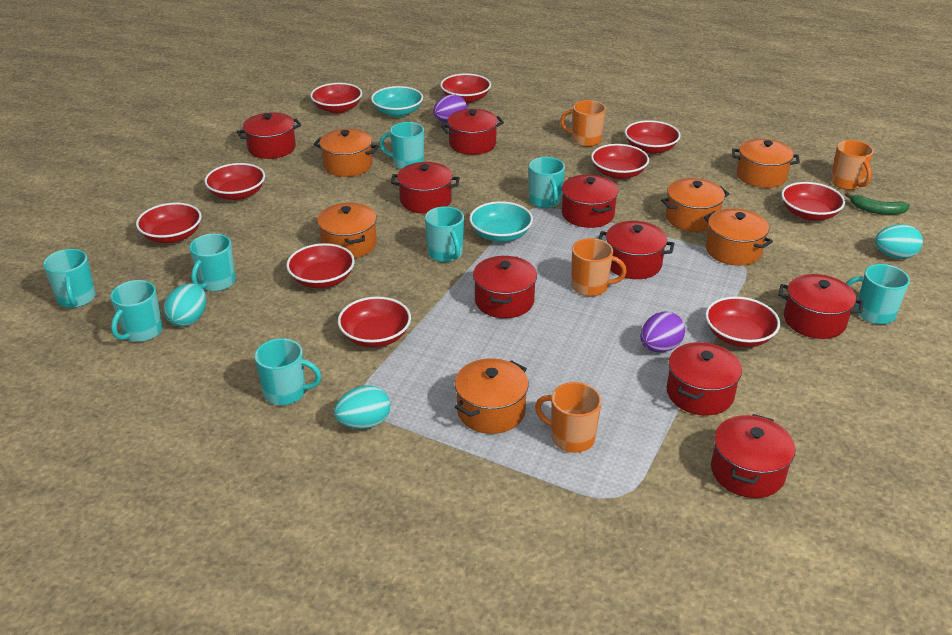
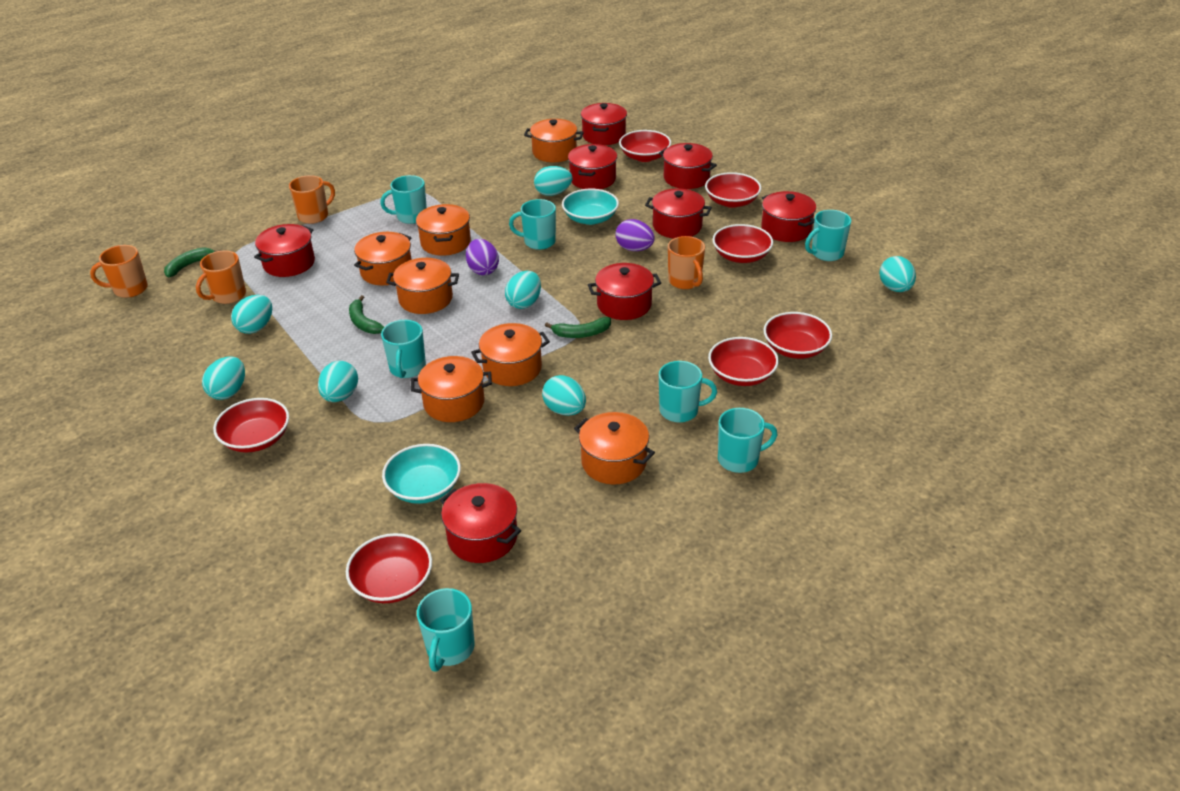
green banana: 1 -> 3
orange pot: 6 -> 7
red bowl: 10 -> 7
red pot: 9 -> 8
turquoise egg: 3 -> 7
turquoise mug: 8 -> 7

